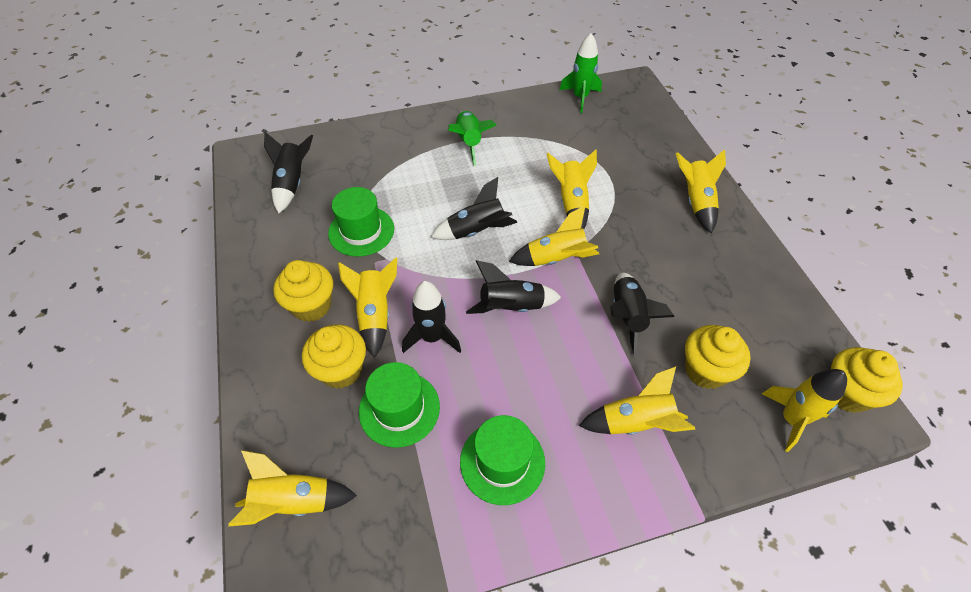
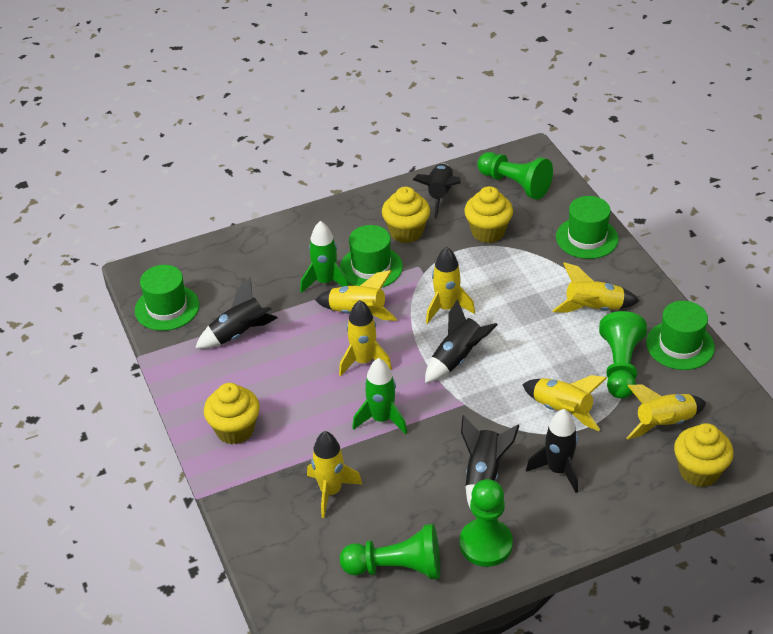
green hat: 3 -> 4
green pawn: 0 -> 4

